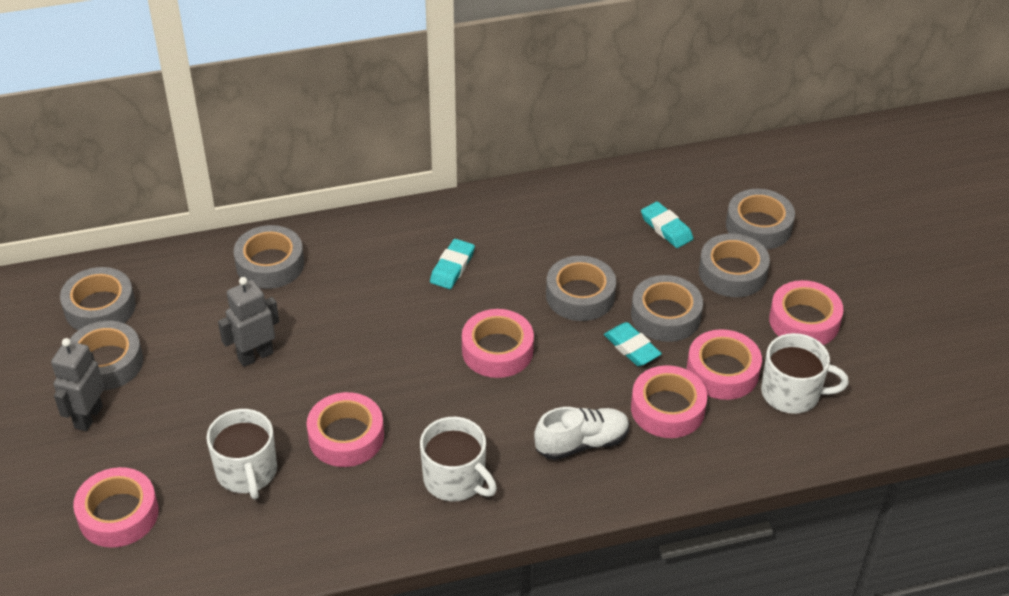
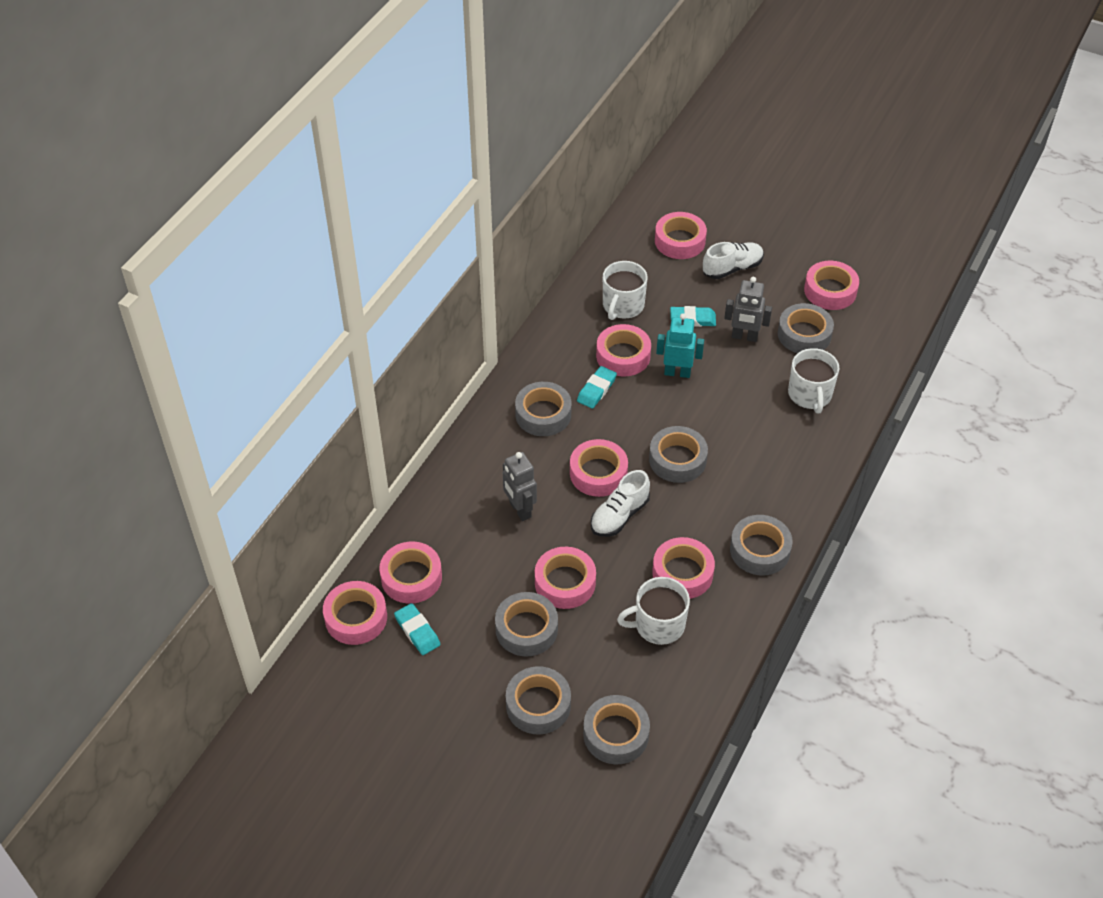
pink tape: 6 -> 8
turquoise robot: 0 -> 1
white shoe: 1 -> 2

